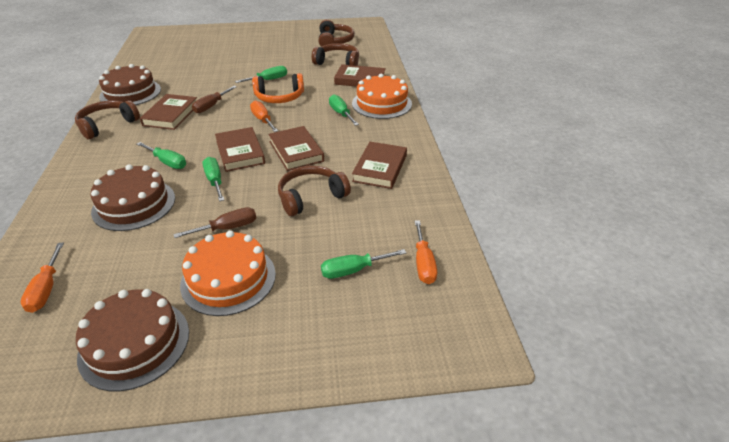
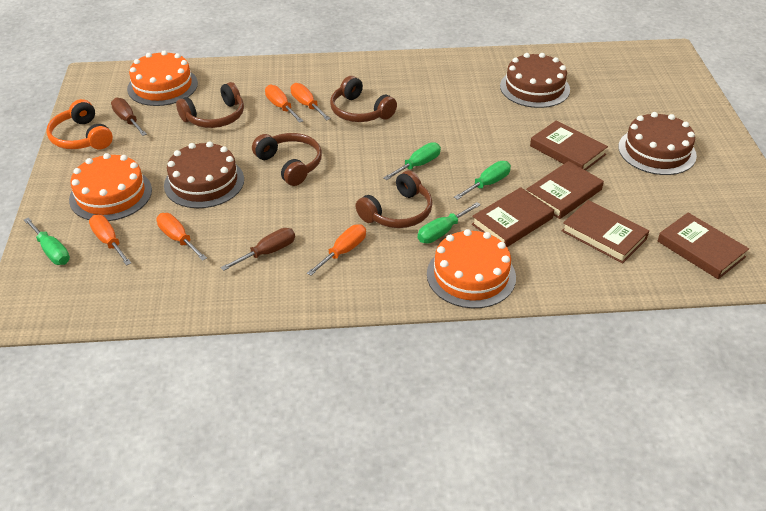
green screwdriver: 5 -> 4
orange cake: 2 -> 3
orange screwdriver: 3 -> 5

